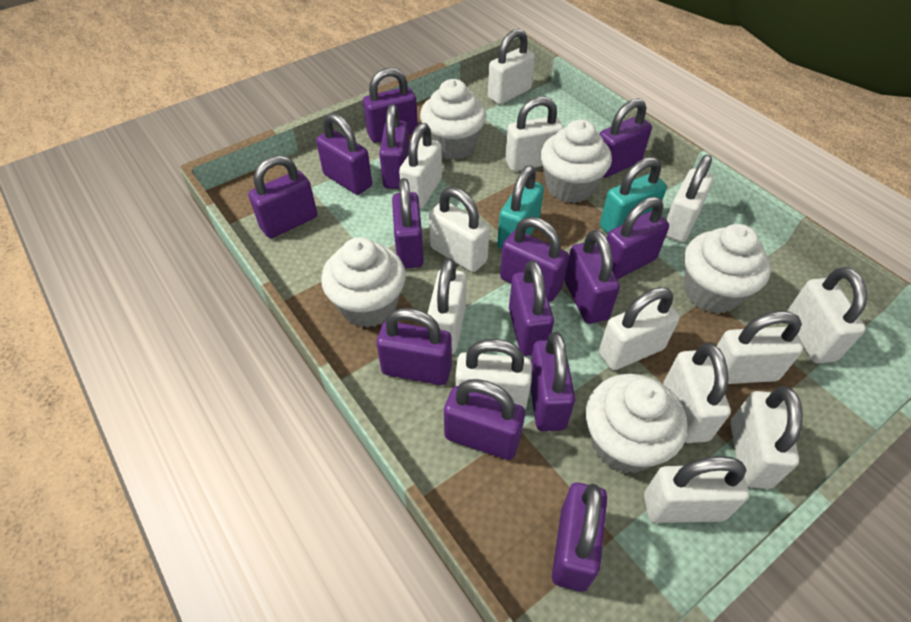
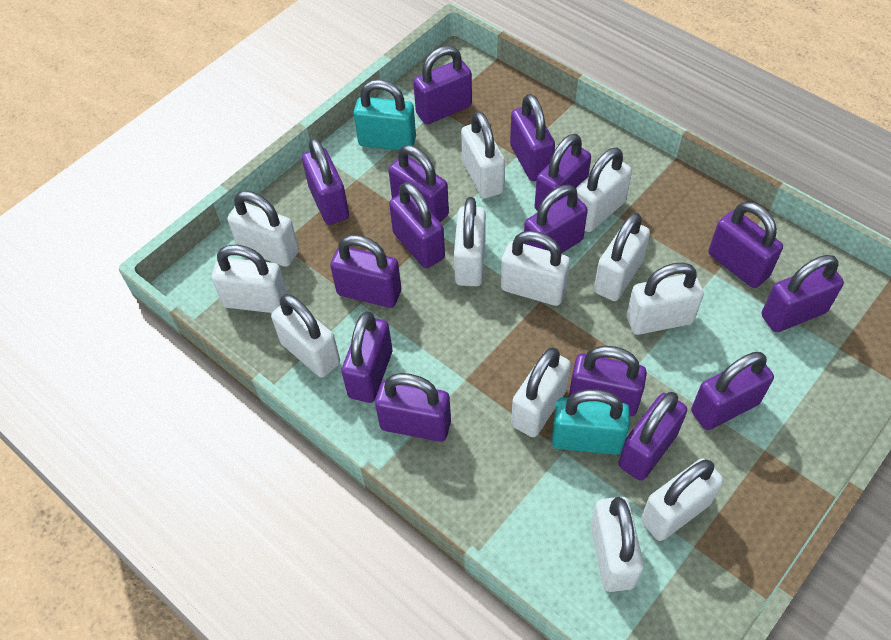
purple padlock: 14 -> 15
white cupcake: 5 -> 0
white padlock: 13 -> 12

